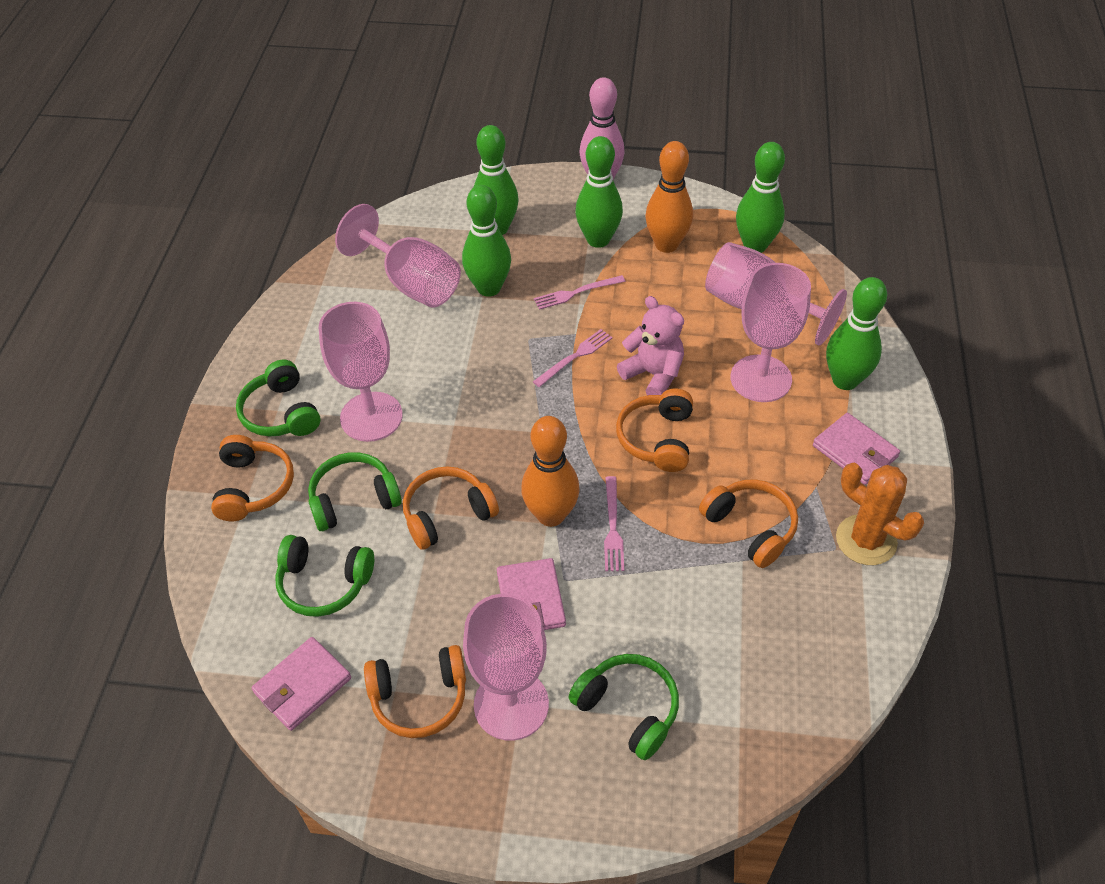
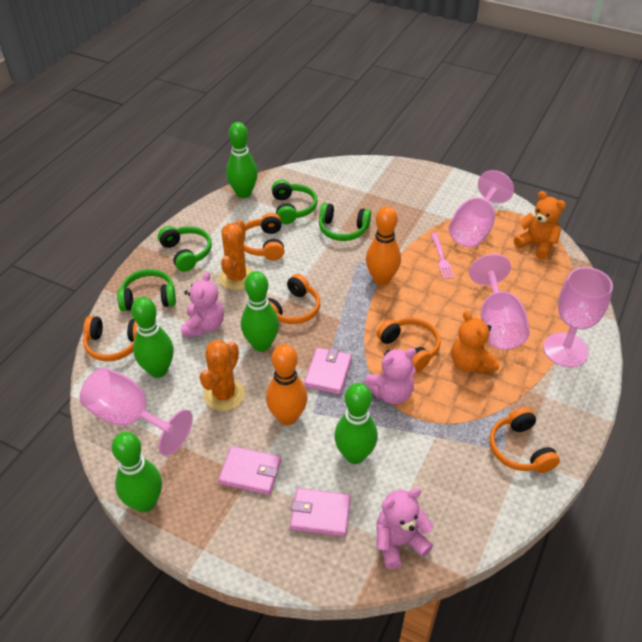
orange cactus: 1 -> 2
orange teddy bear: 0 -> 2
pink bowling pin: 1 -> 0
pink fork: 3 -> 1
pink goblet: 5 -> 4
pink teddy bear: 1 -> 3

